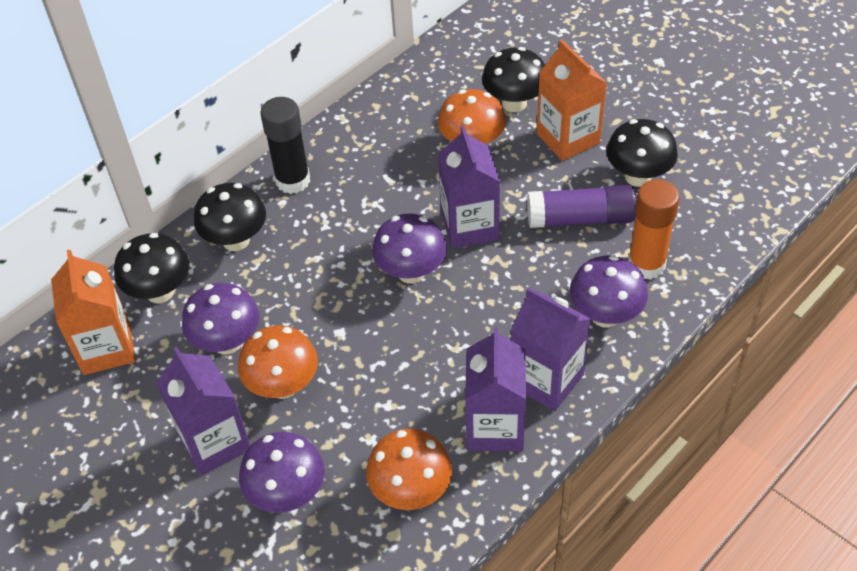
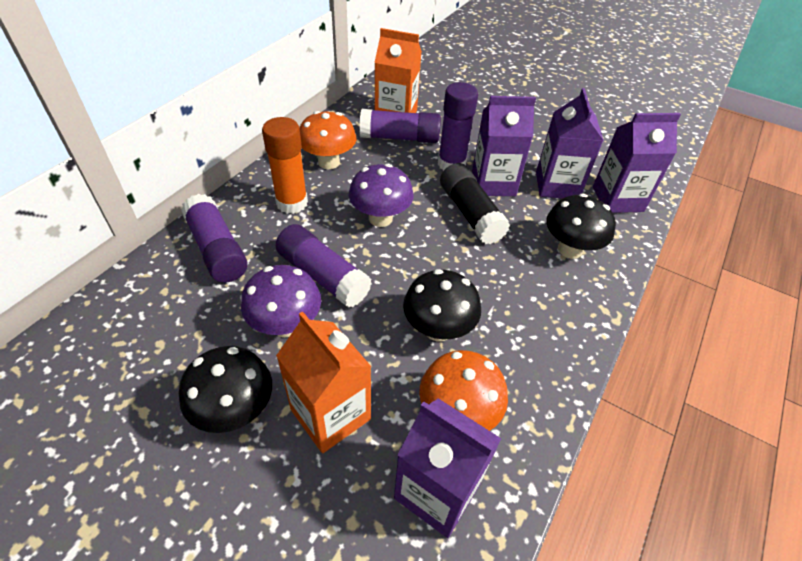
black mushroom: 4 -> 3
orange mushroom: 3 -> 2
purple glue stick: 1 -> 4
purple mushroom: 4 -> 2

